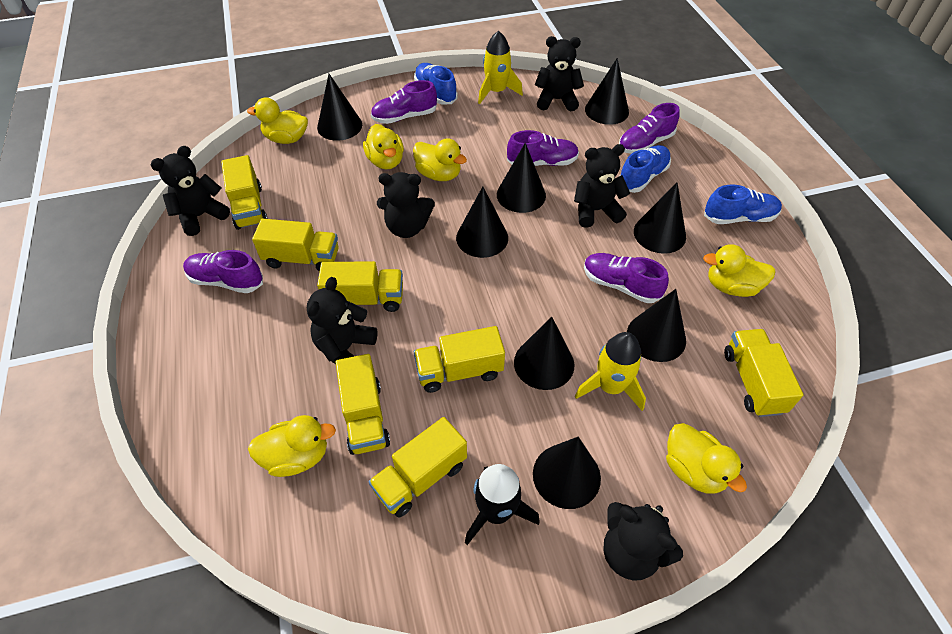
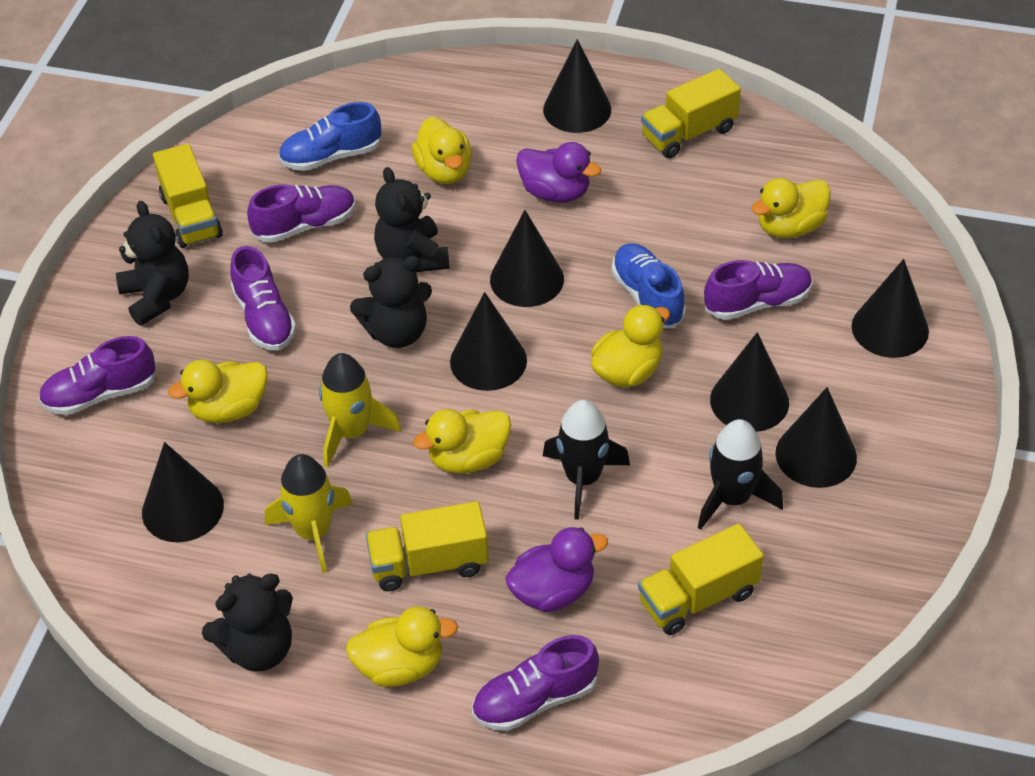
black cone: 8 -> 7
black rocket: 1 -> 2
black teddy bear: 6 -> 4
blue shoe: 3 -> 2
purple duck: 0 -> 2
yellow truck: 7 -> 4

